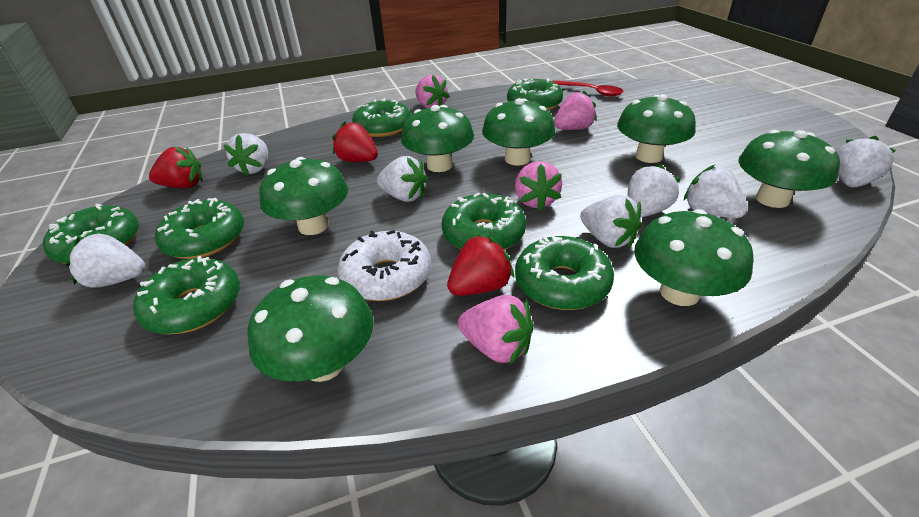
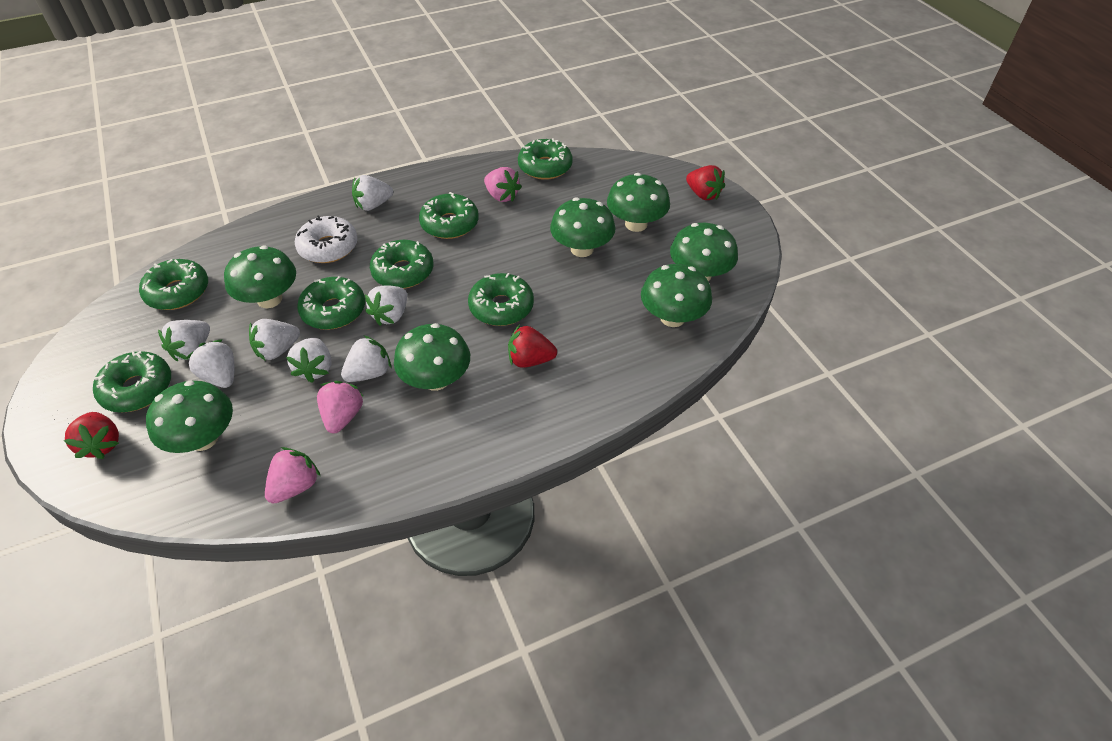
pink strawberry: 4 -> 3
red spoon: 1 -> 0

